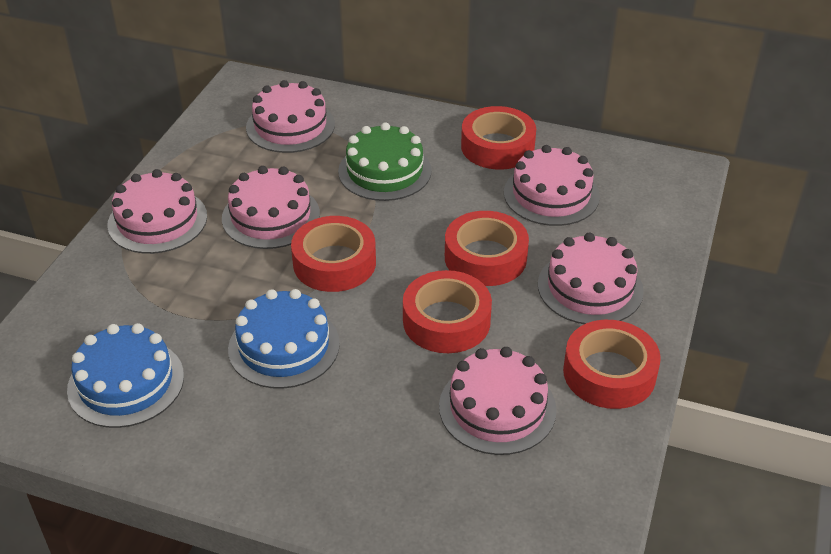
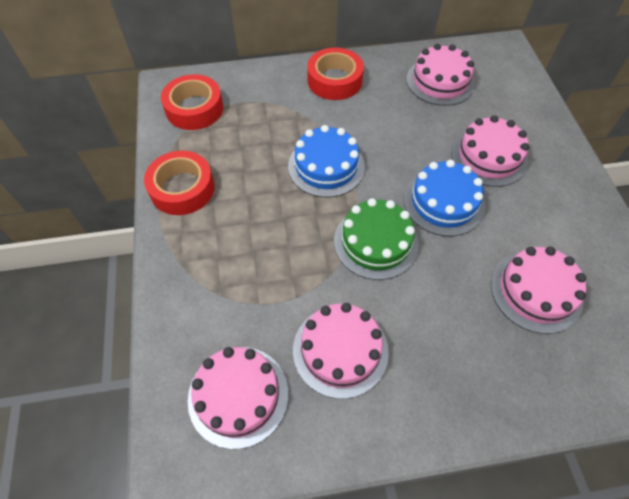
pink cake: 6 -> 5
red tape: 5 -> 3

